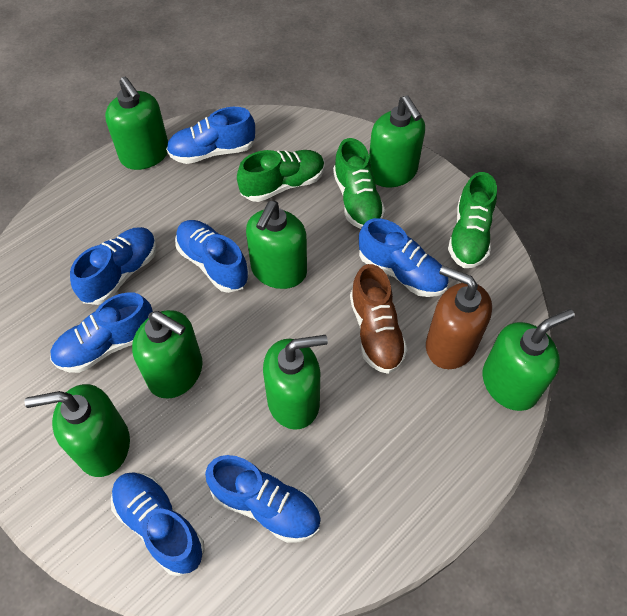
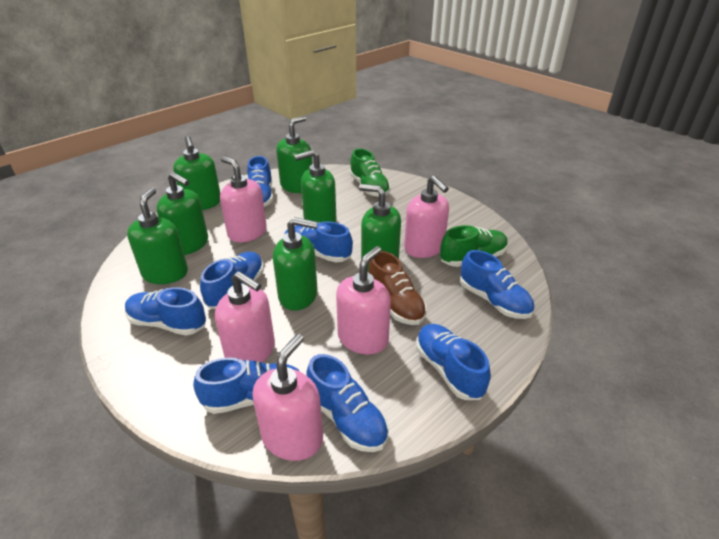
blue shoe: 7 -> 8
brown soap dispenser: 1 -> 0
green shoe: 3 -> 2
pink soap dispenser: 0 -> 5

